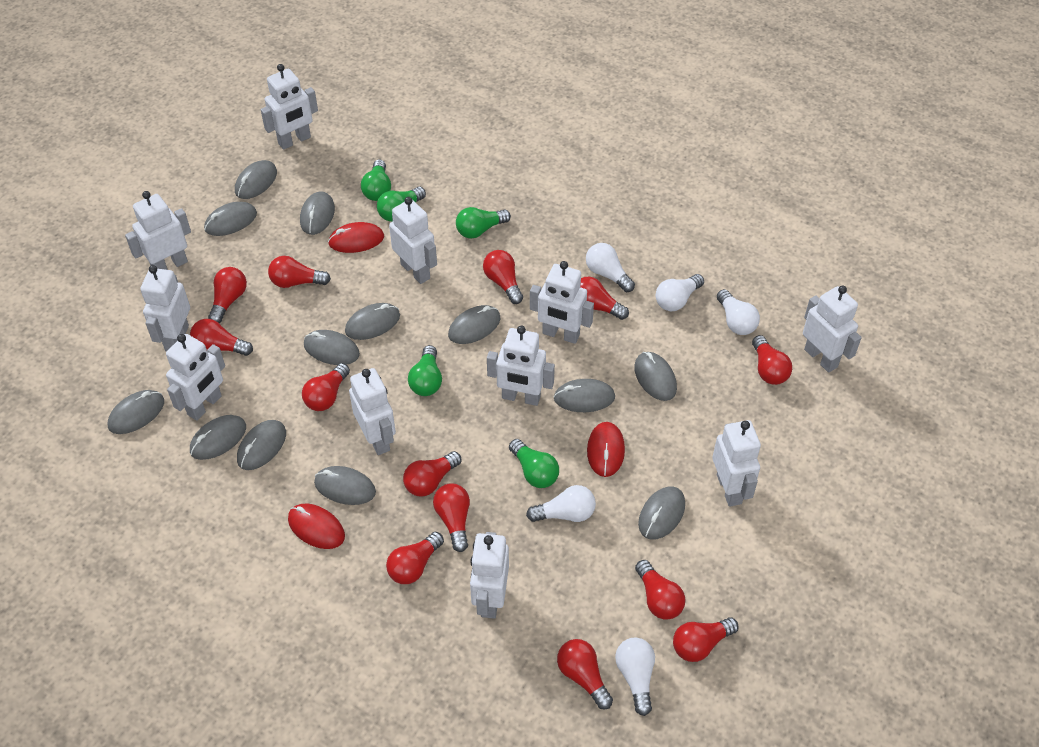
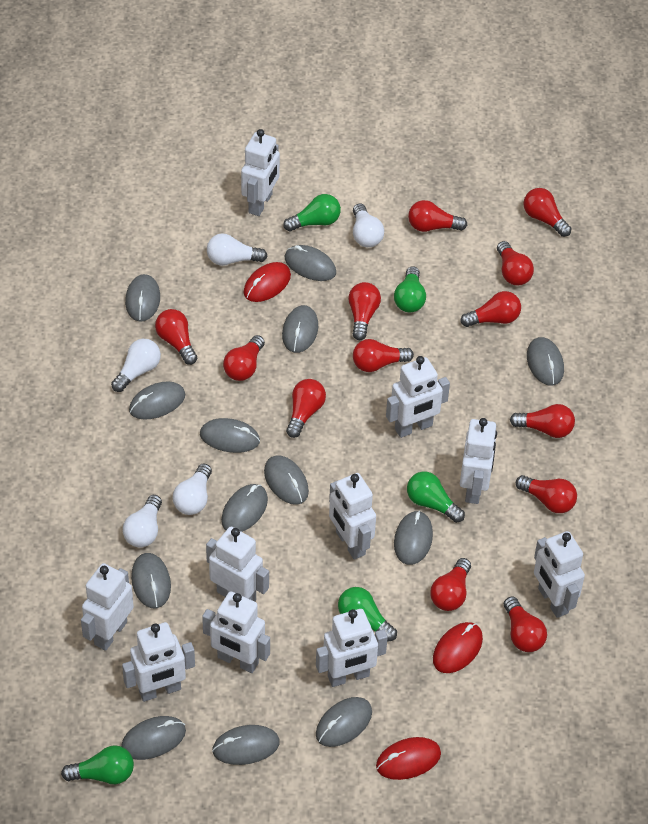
white robot: 11 -> 10

